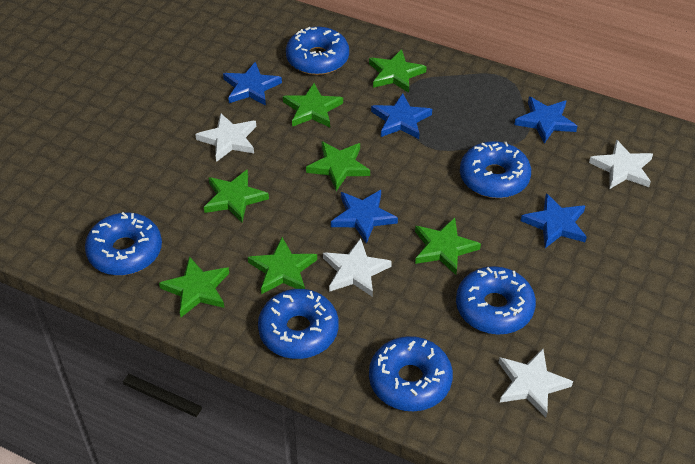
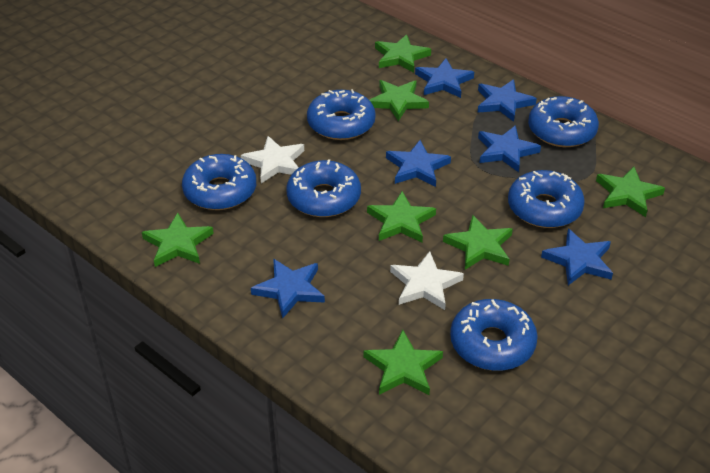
blue star: 5 -> 6
white star: 4 -> 2

